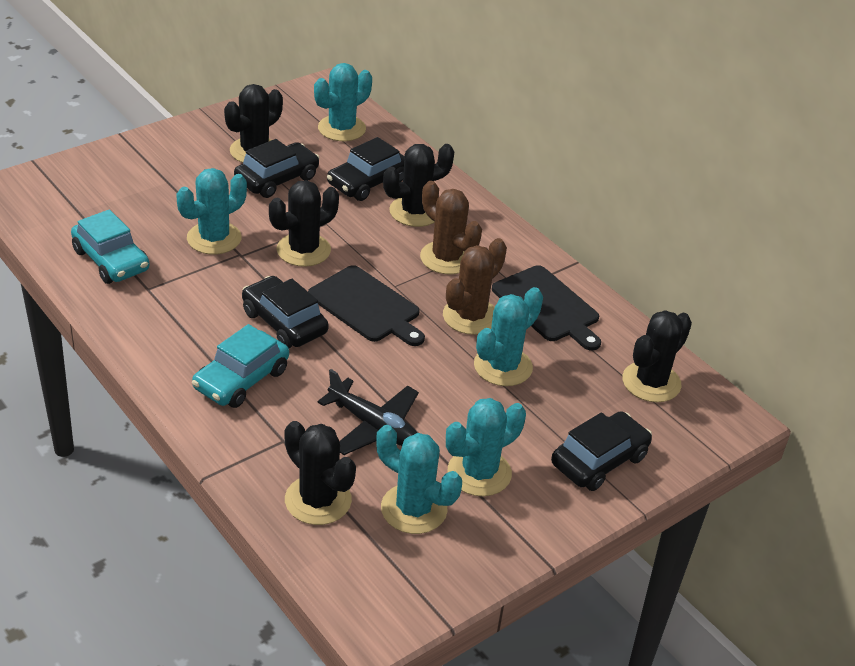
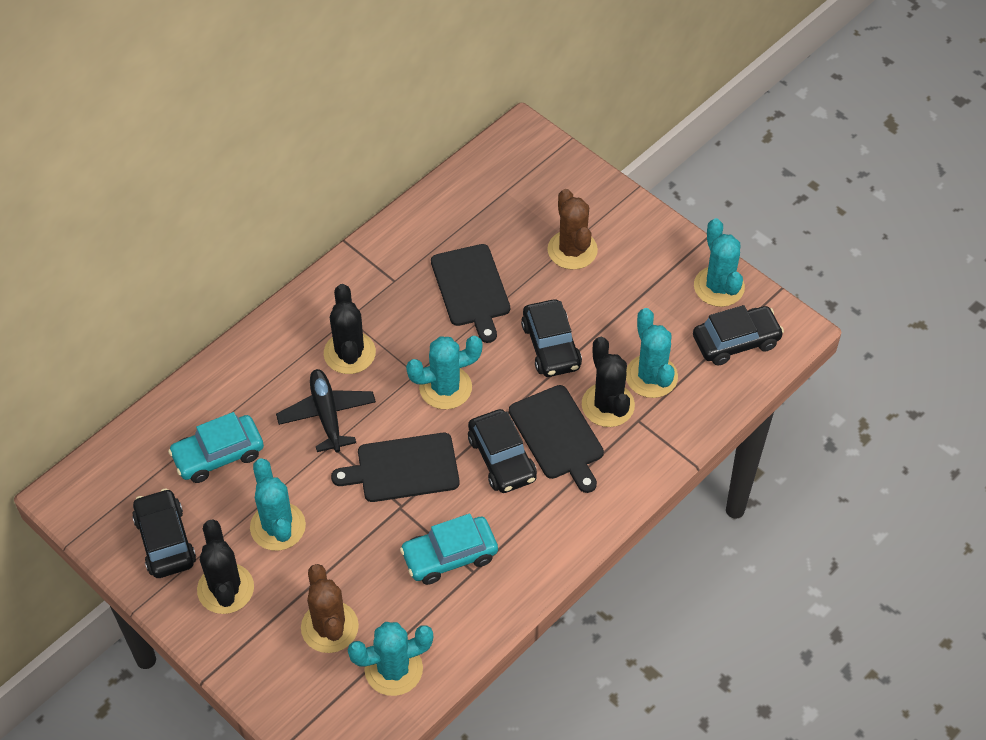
black cactus: 5 -> 3
black cutting board: 2 -> 3

